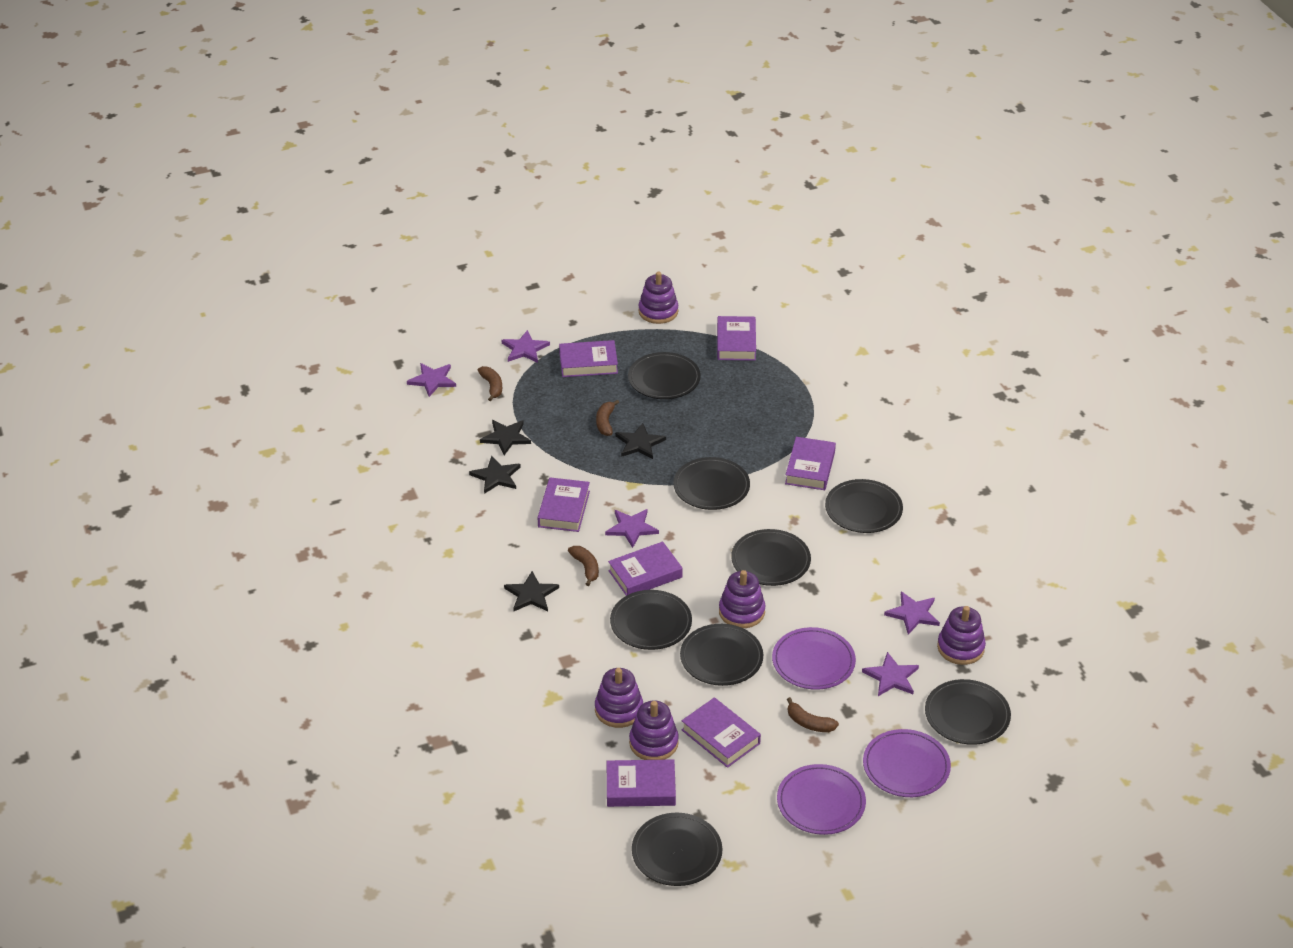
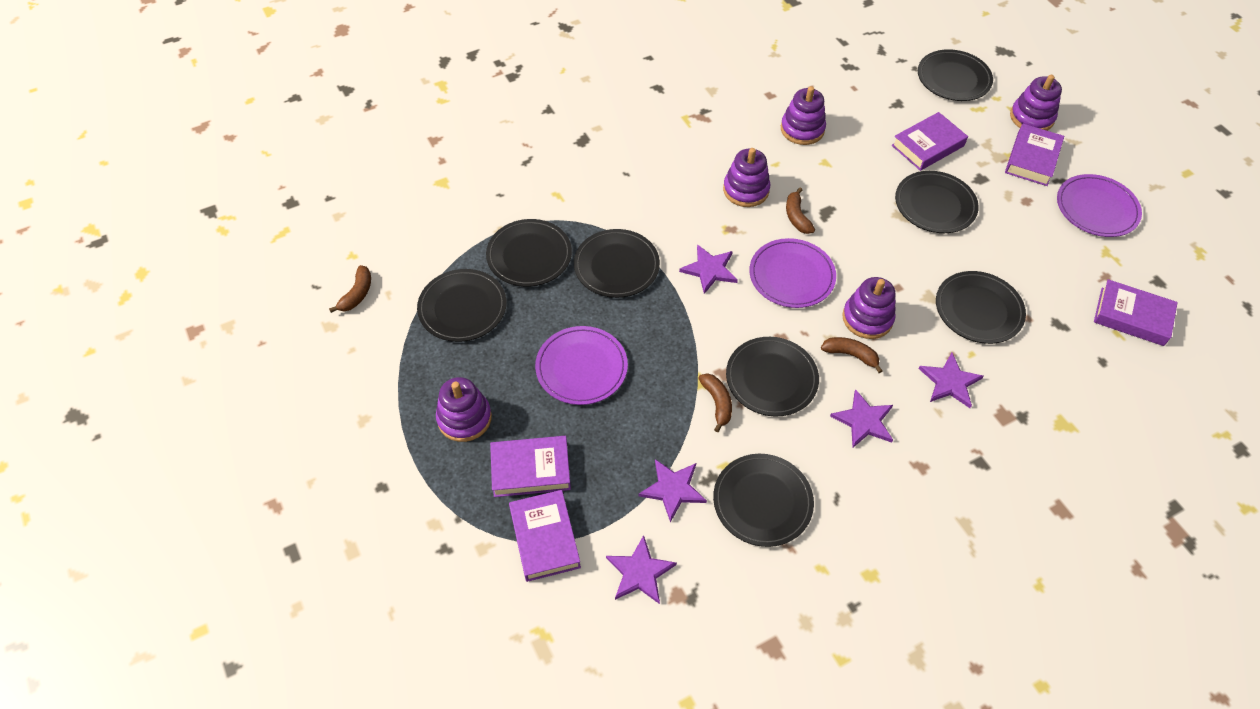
black star: 4 -> 0
purple book: 7 -> 5

